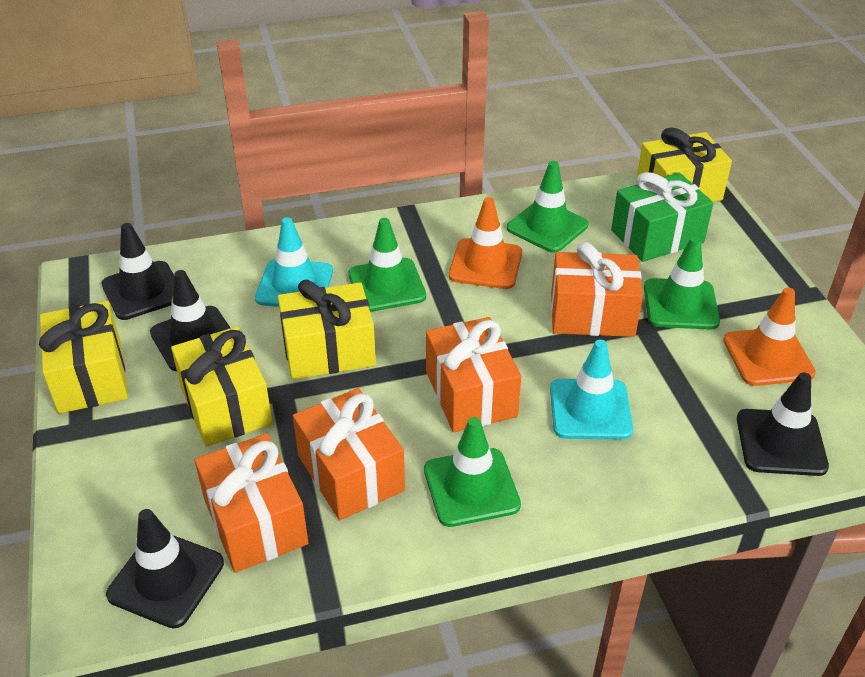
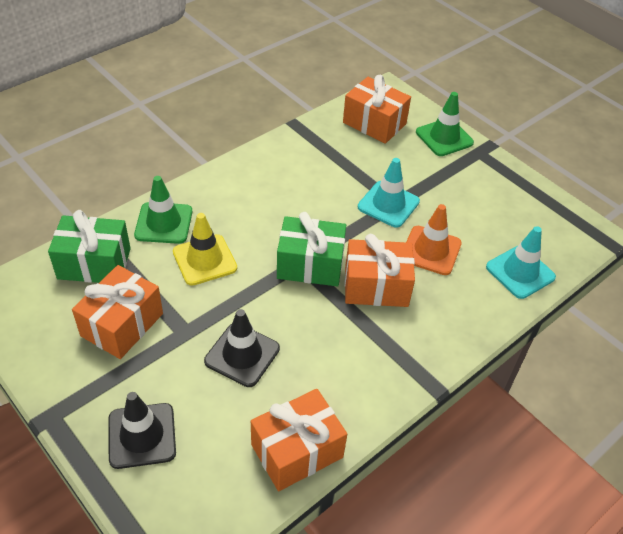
black traffic cone: 4 -> 2
green gift: 1 -> 2
green traffic cone: 4 -> 2
orange traffic cone: 2 -> 1
yellow gift: 4 -> 0
yellow traffic cone: 0 -> 1

